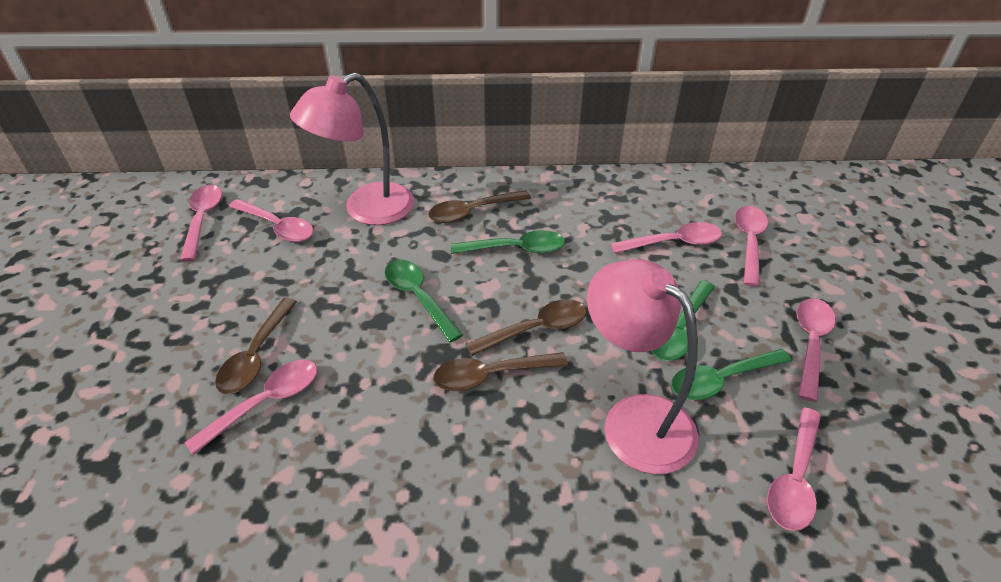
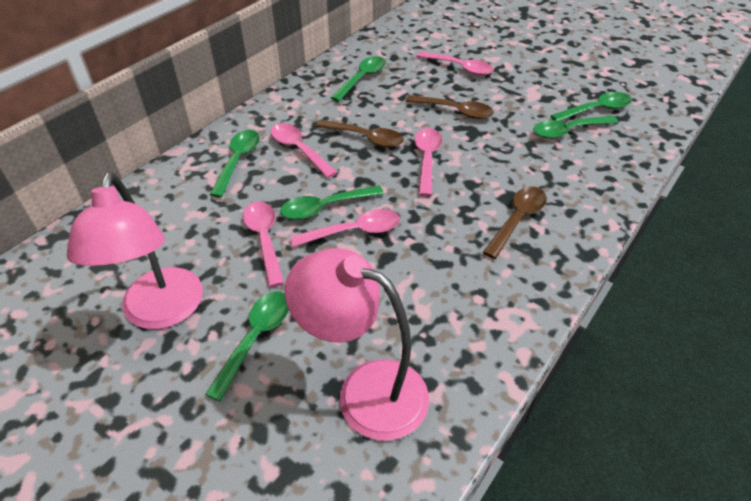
brown spoon: 4 -> 3
green spoon: 4 -> 6
pink spoon: 7 -> 5

